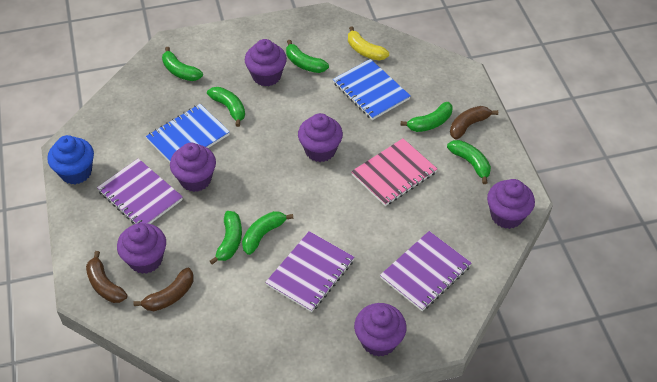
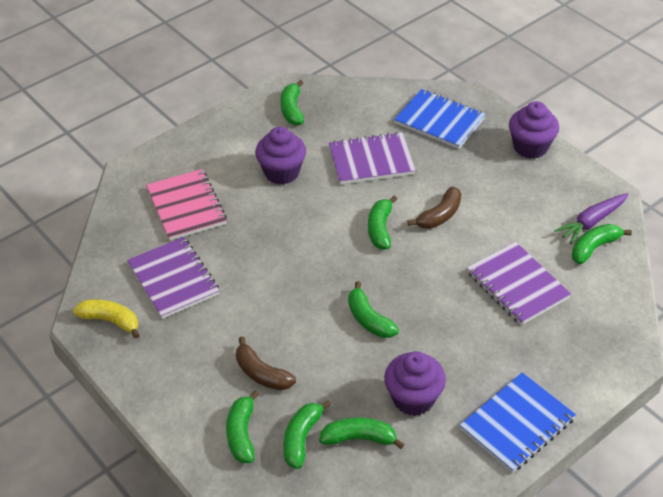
blue cupcake: 1 -> 0
brown banana: 3 -> 2
purple carrot: 0 -> 1
purple cupcake: 6 -> 3

